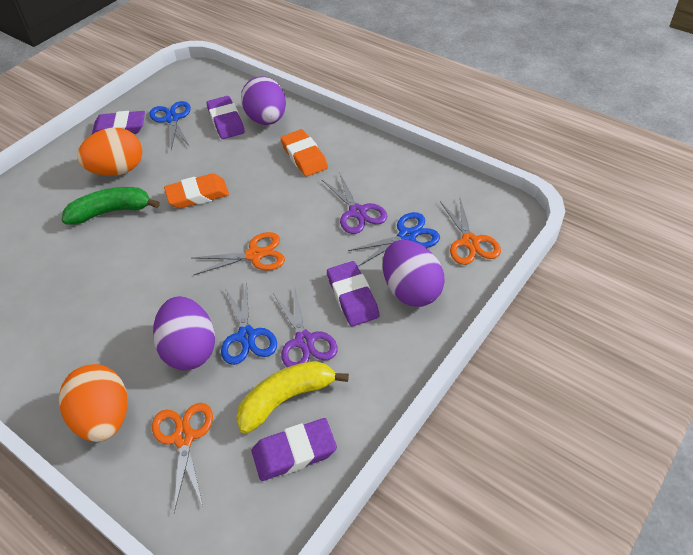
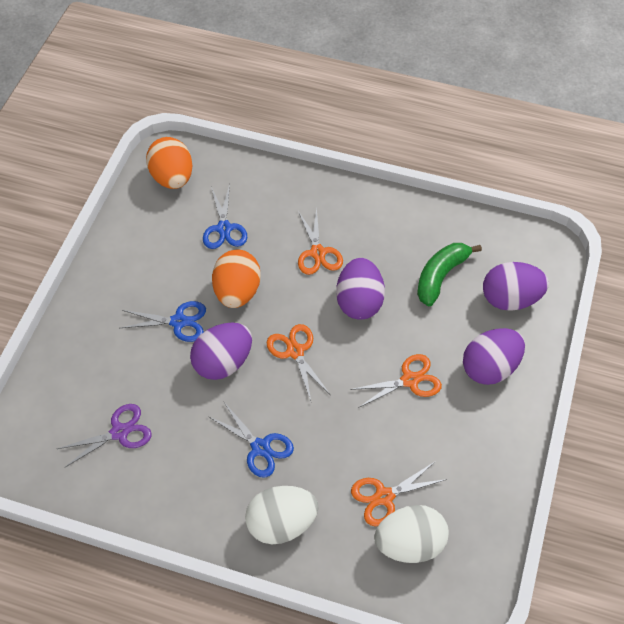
orange eraser: 2 -> 0
orange scissors: 3 -> 4
purple egg: 3 -> 4
purple eraser: 4 -> 0
purple scissors: 2 -> 1
white egg: 0 -> 2
yellow banana: 1 -> 0

